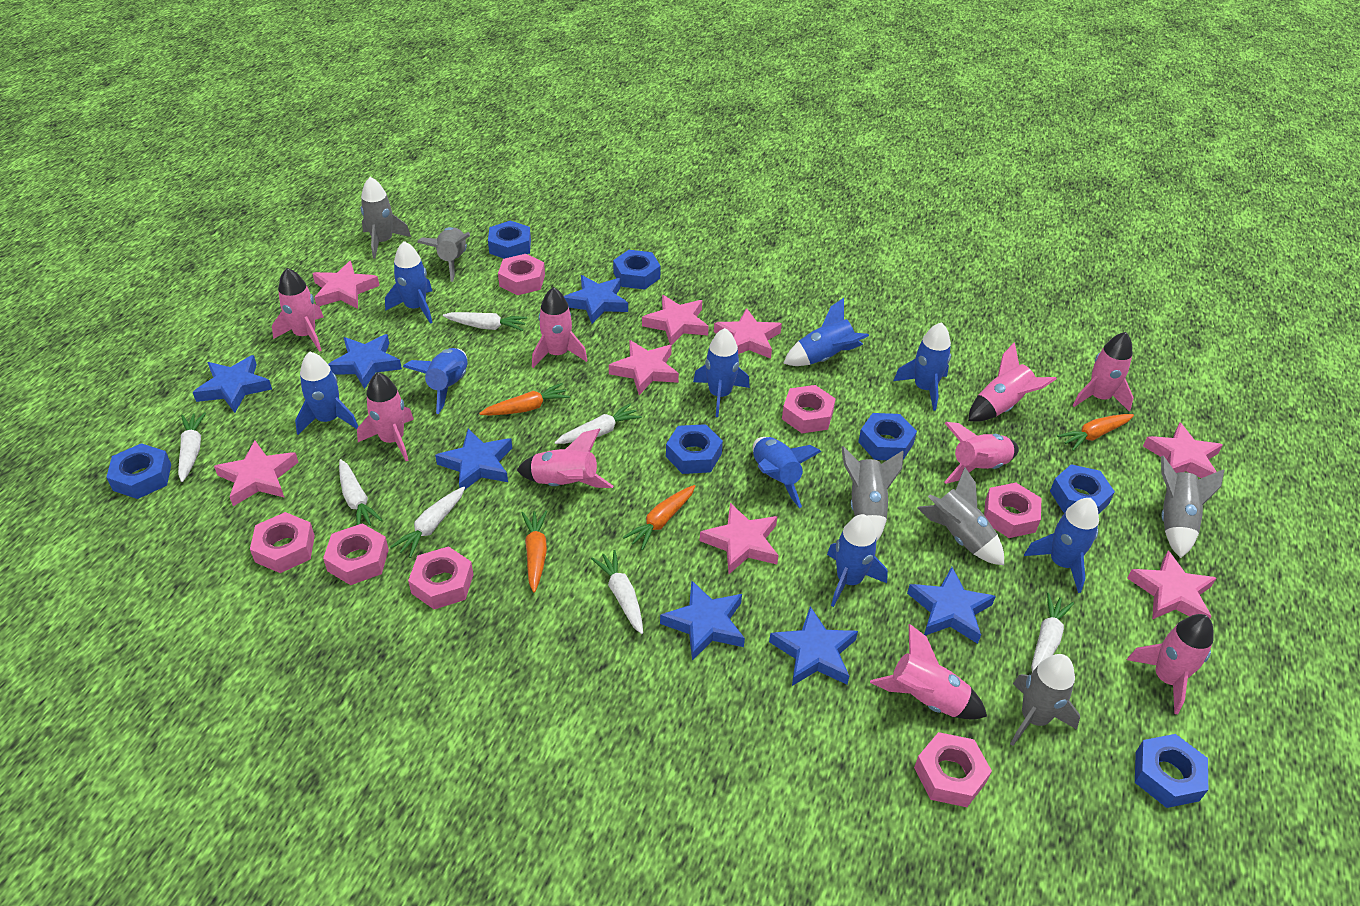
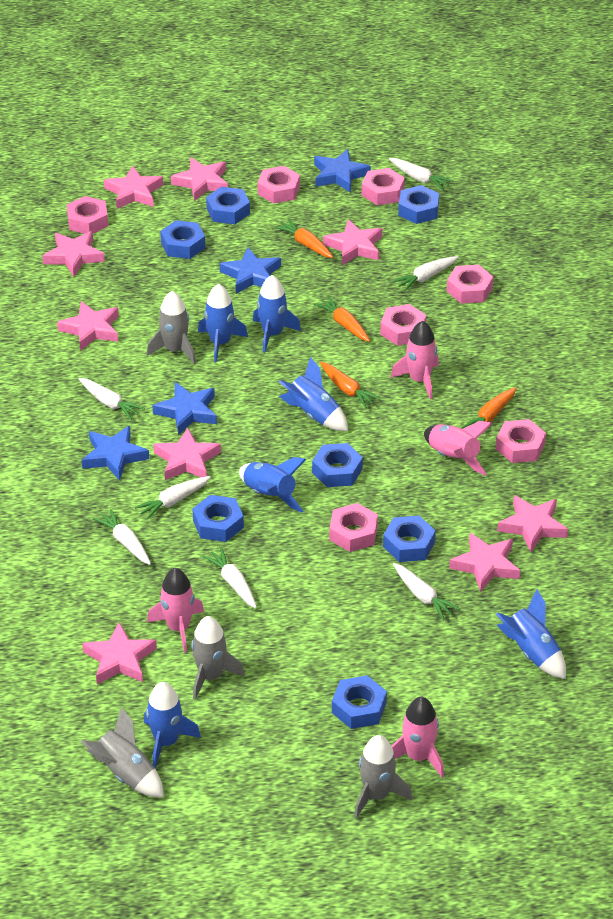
blue rocket: 9 -> 6
blue star: 7 -> 4
grey rocket: 6 -> 4
pink rocket: 9 -> 4
pink star: 8 -> 9

